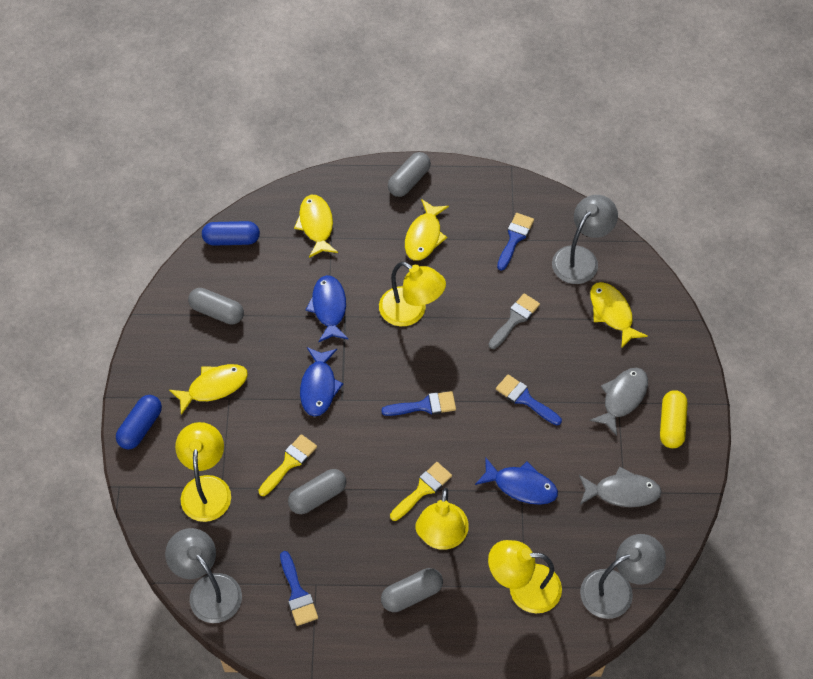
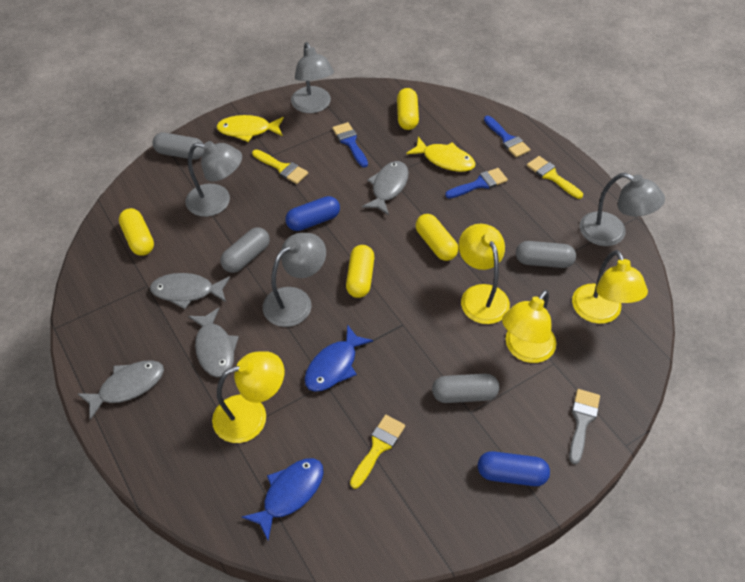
blue brush: 4 -> 3
blue fish: 3 -> 2
grey fish: 2 -> 4
grey lamp: 3 -> 4
yellow brush: 2 -> 3
yellow capsule: 1 -> 4
yellow fish: 4 -> 2

